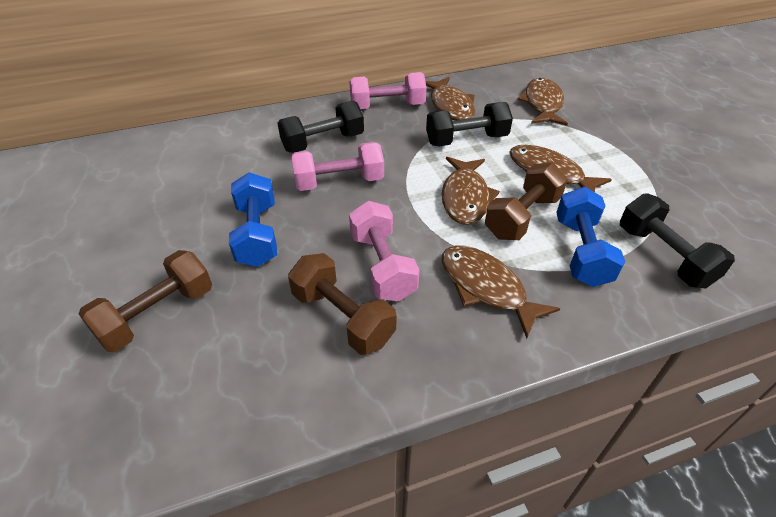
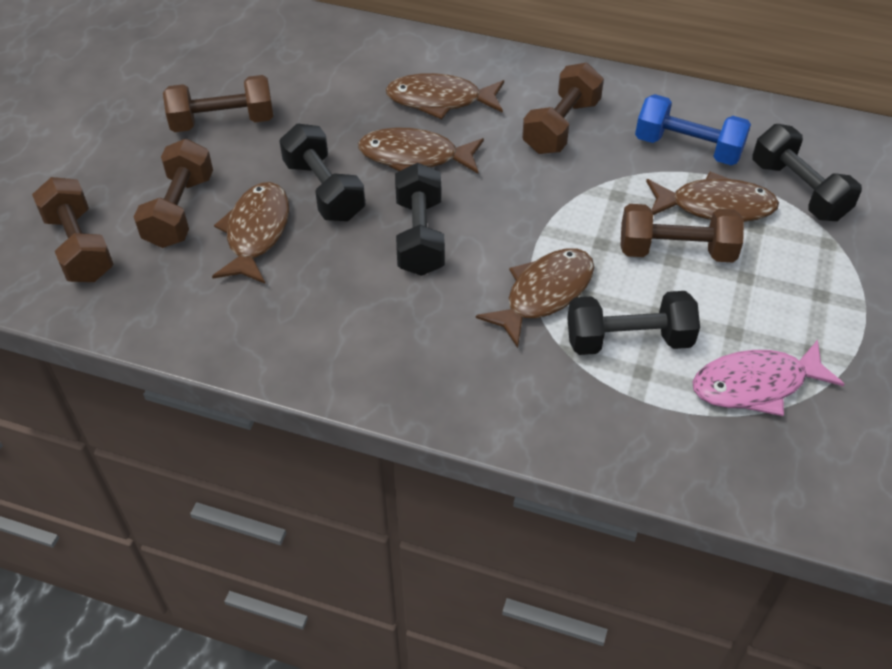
black dumbbell: 3 -> 4
blue dumbbell: 2 -> 1
brown dumbbell: 3 -> 5
pink dumbbell: 3 -> 0
pink fish: 0 -> 1

